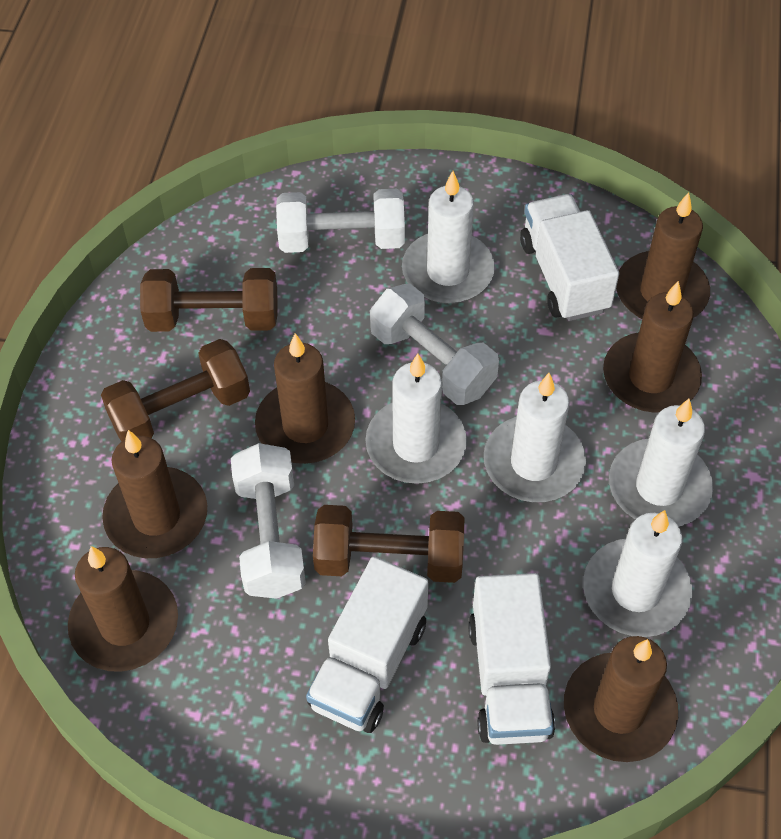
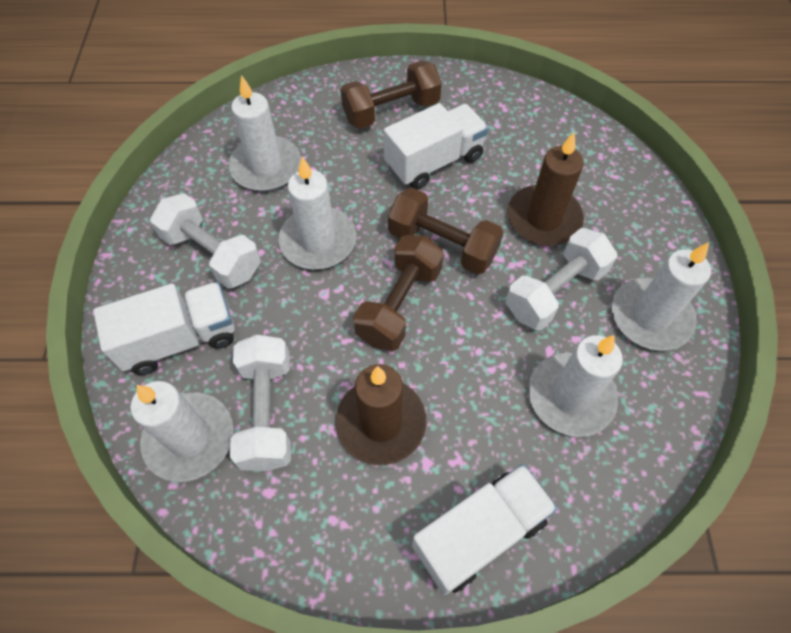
brown candle: 6 -> 2

